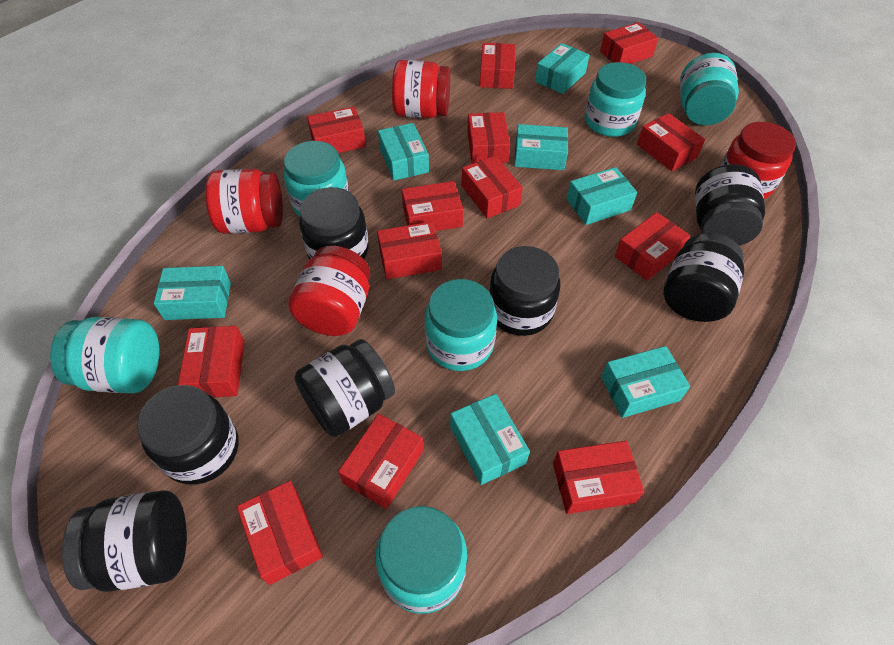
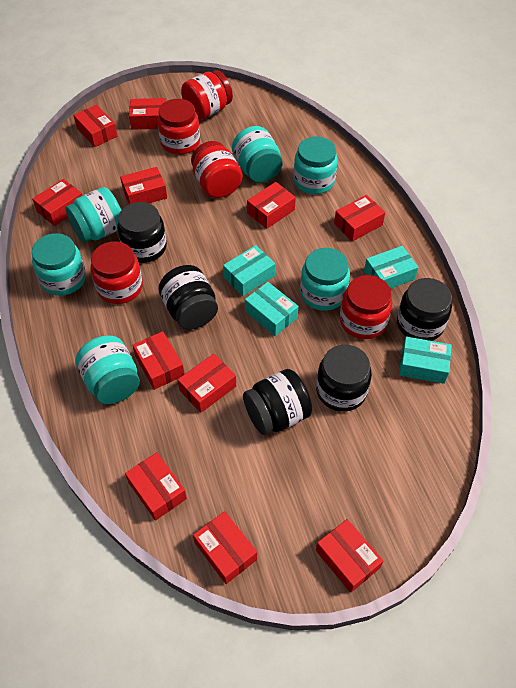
black jar: 7 -> 5
red box: 13 -> 11
red jar: 4 -> 5
turquoise box: 7 -> 4

